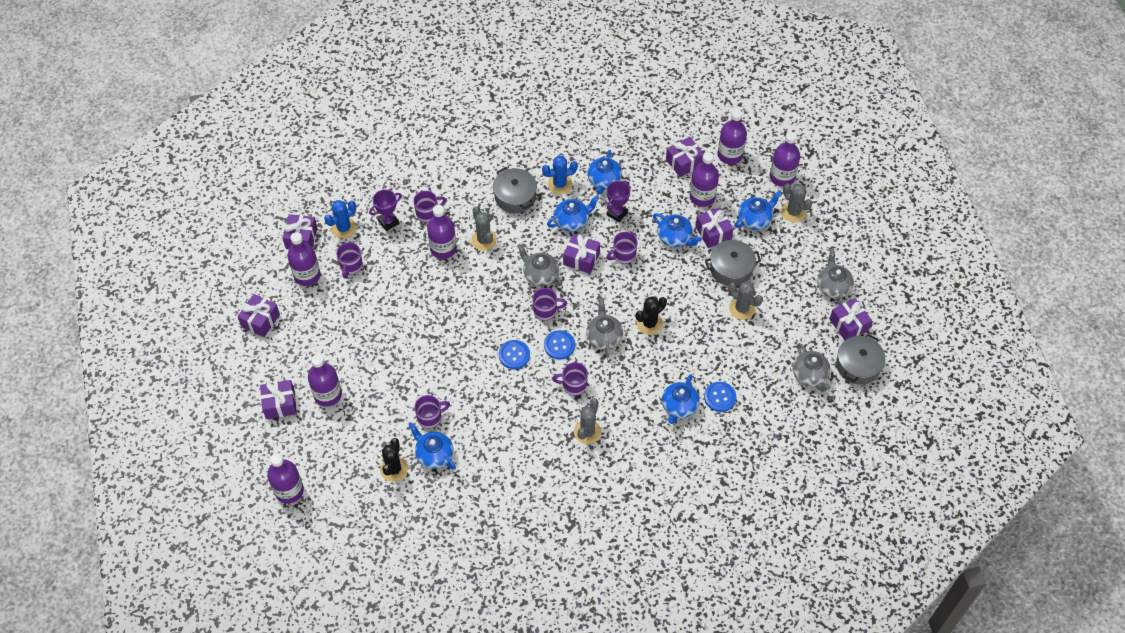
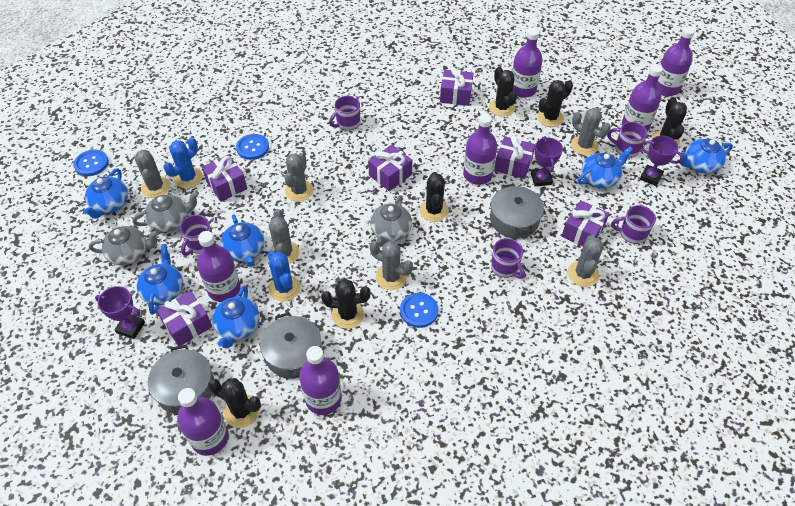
black cactus: 2 -> 6
grey cactus: 4 -> 6
grey teapot: 4 -> 3
purple gift: 7 -> 6
purple mug: 6 -> 5
purple trophy: 2 -> 3

